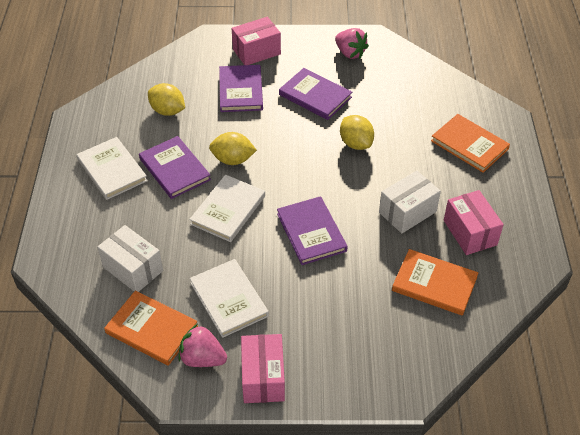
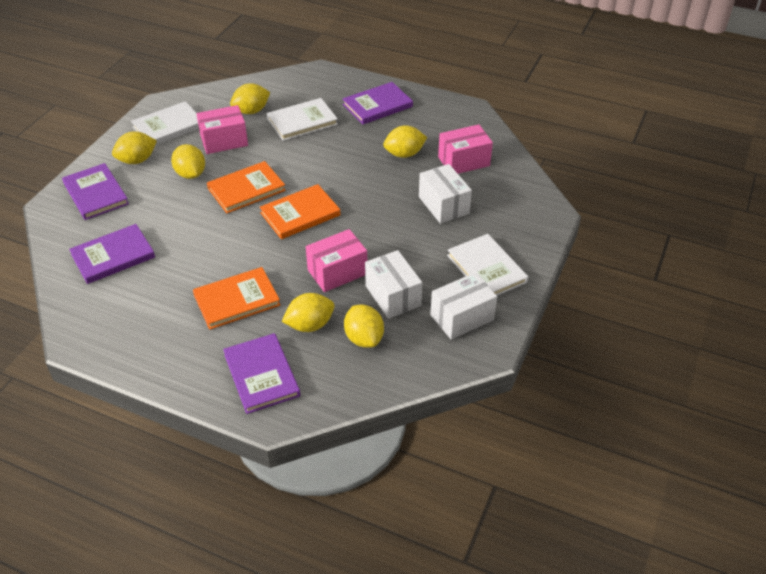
pink strawberry: 2 -> 0
white box: 2 -> 3
yellow lemon: 3 -> 6

